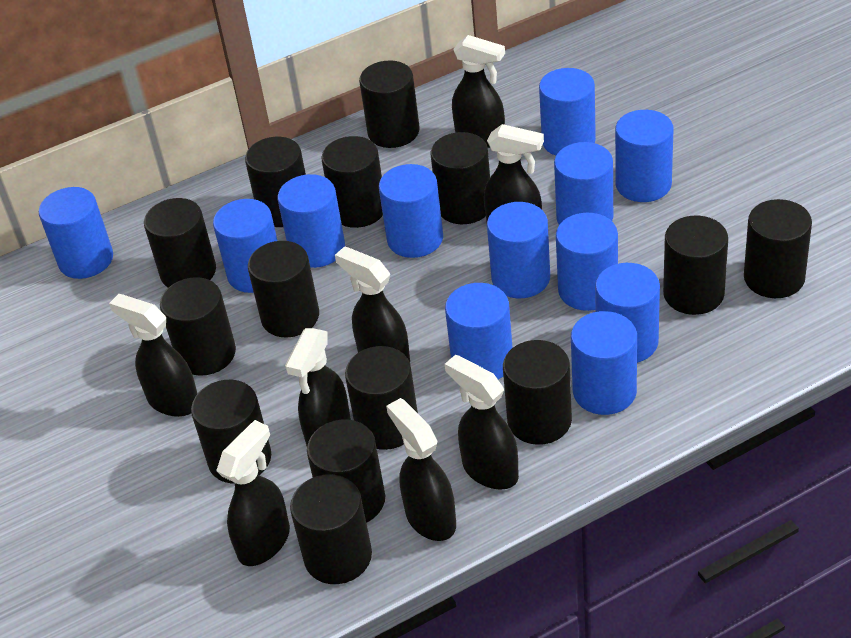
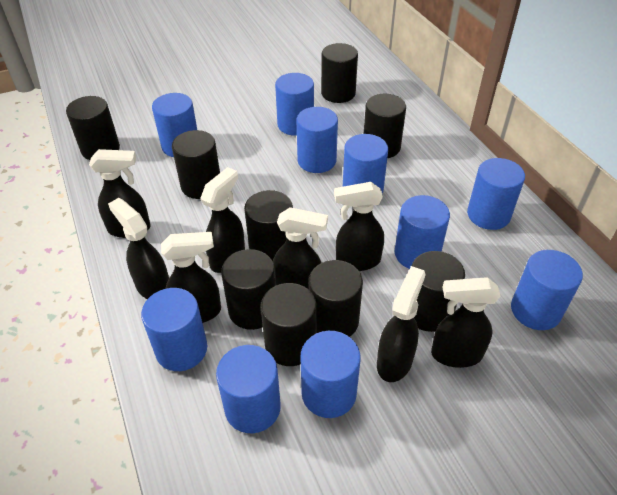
black cylinder: 14 -> 9
blue cylinder: 12 -> 10

